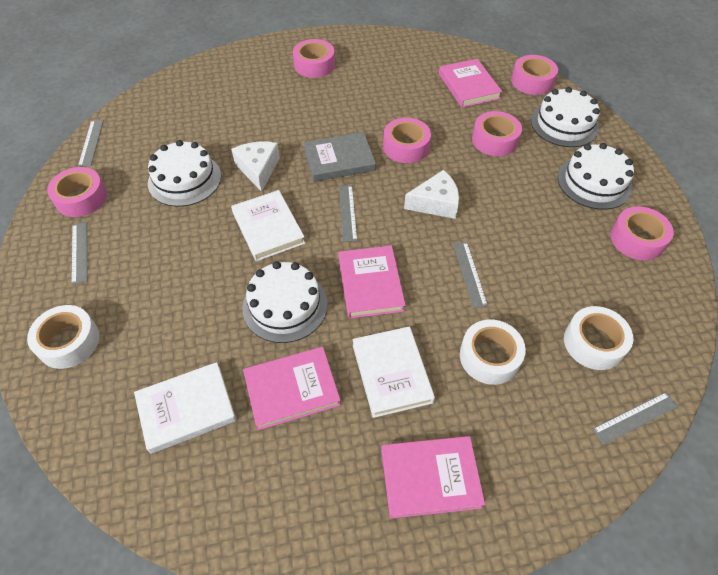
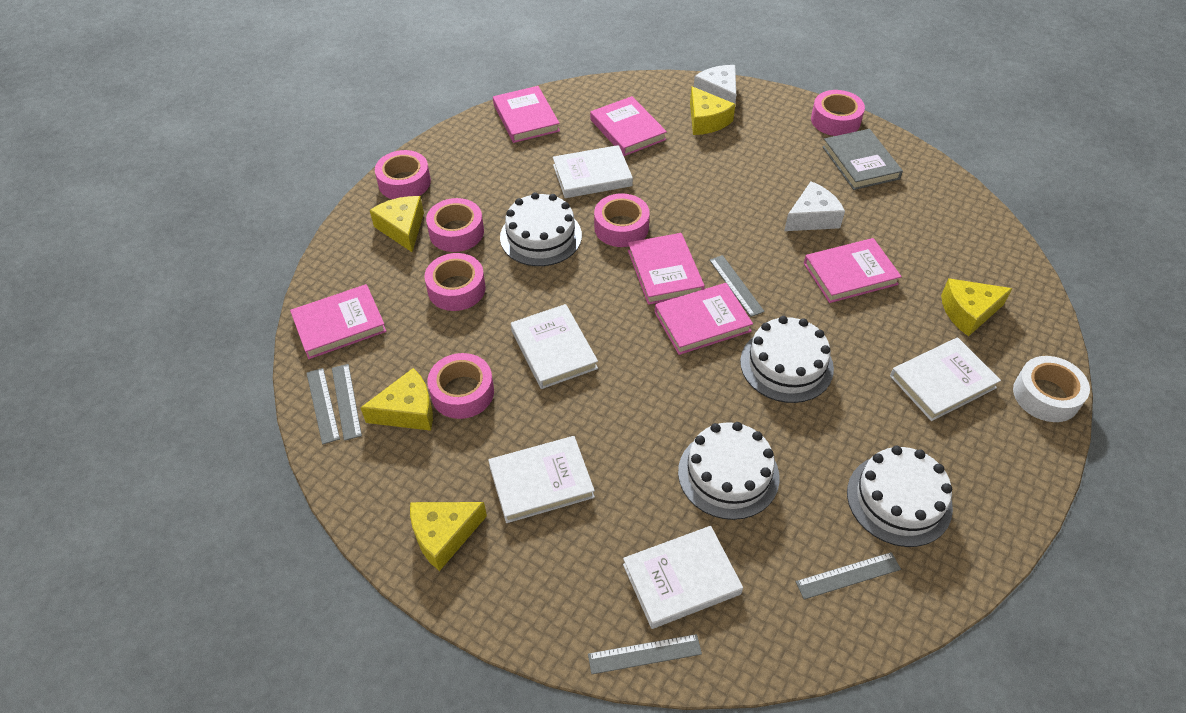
pink book: 4 -> 6
white book: 3 -> 5
white tape: 3 -> 1
yellow cheese: 0 -> 5

